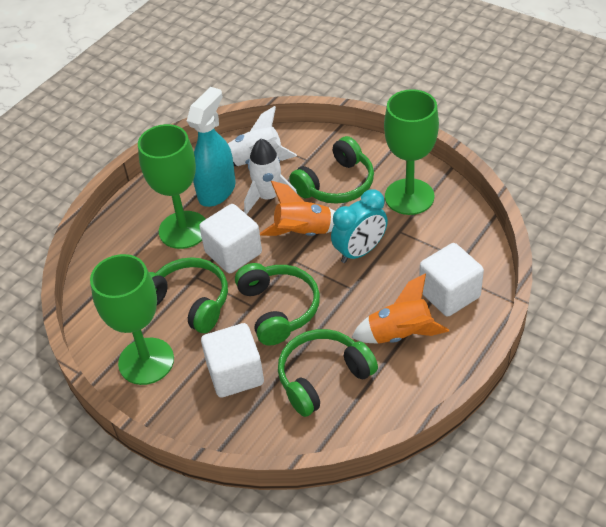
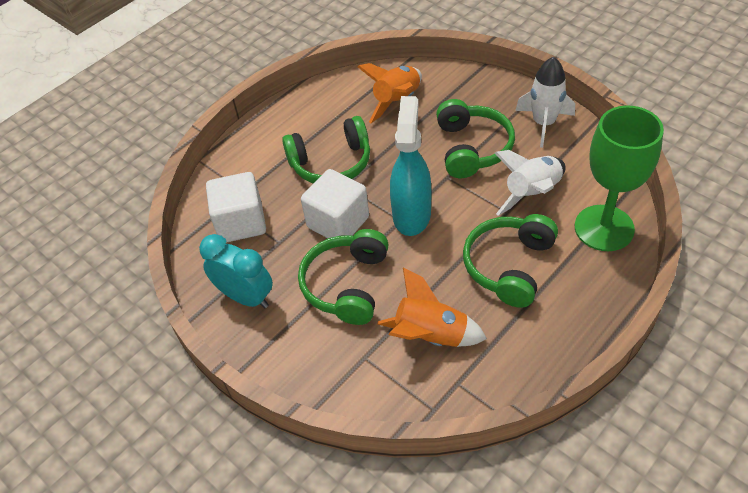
green goblet: 3 -> 1
white cube: 3 -> 2

